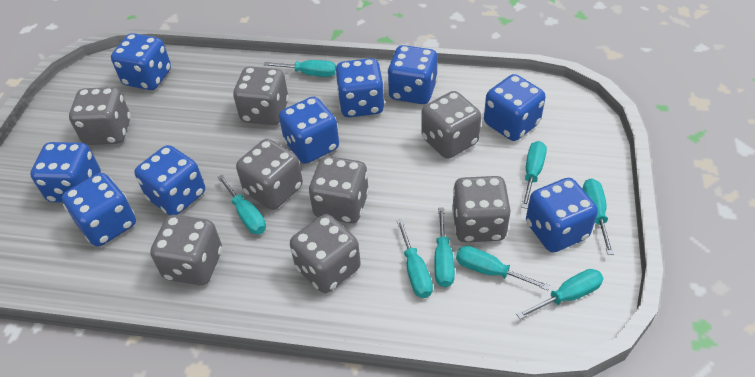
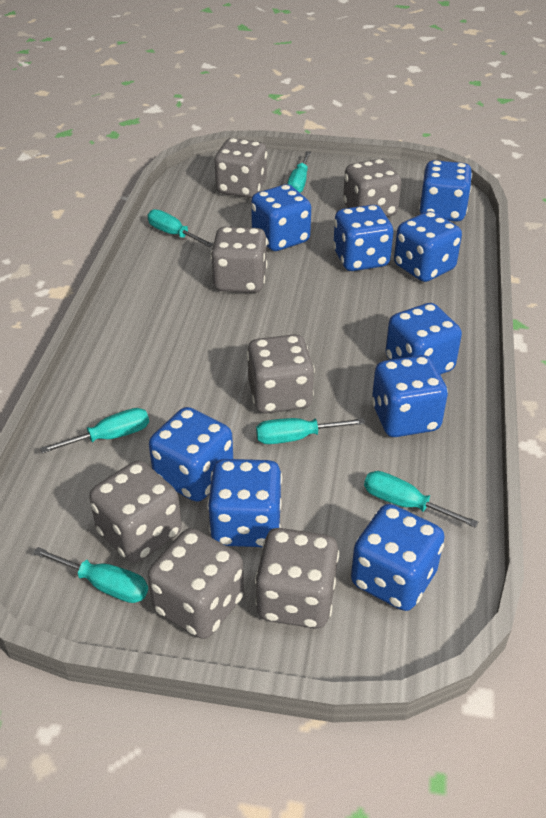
grey dice: 8 -> 7
turquoise screwdriver: 8 -> 6

